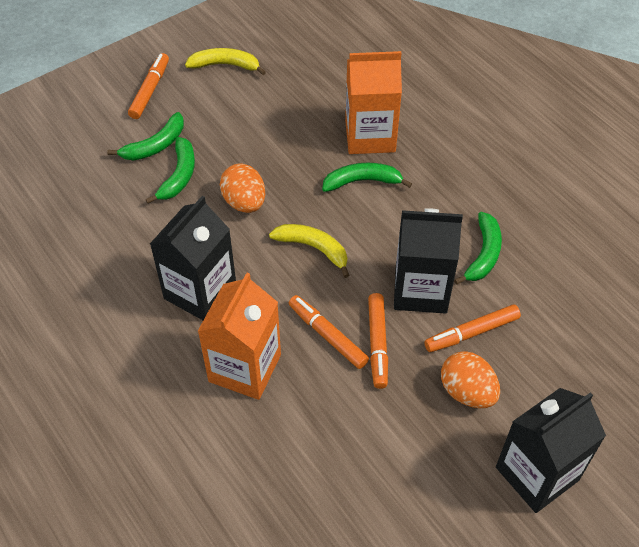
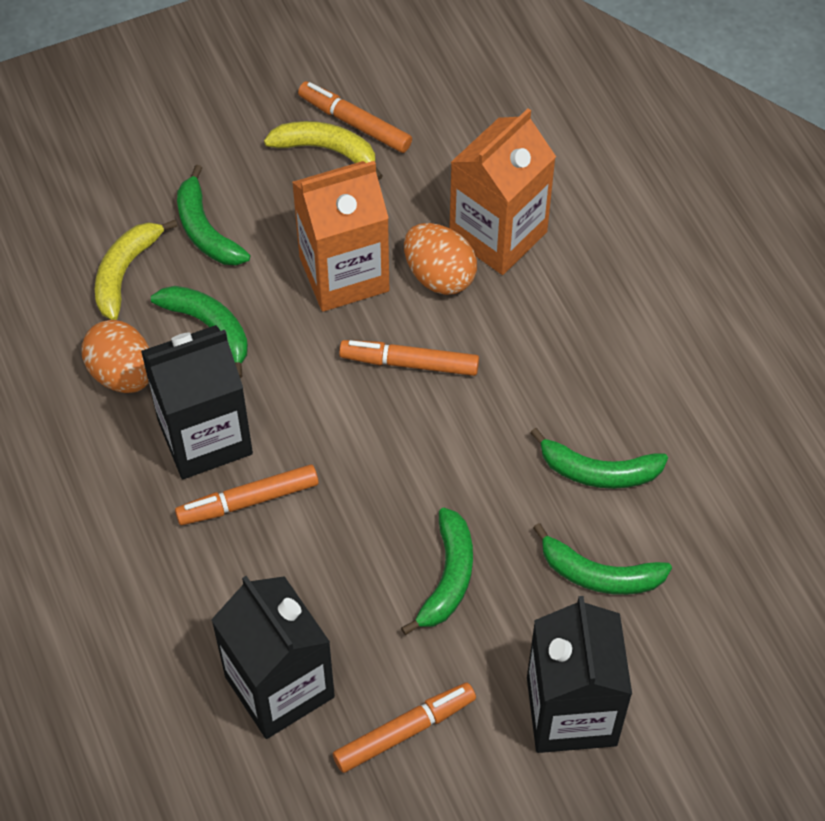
green banana: 4 -> 5

